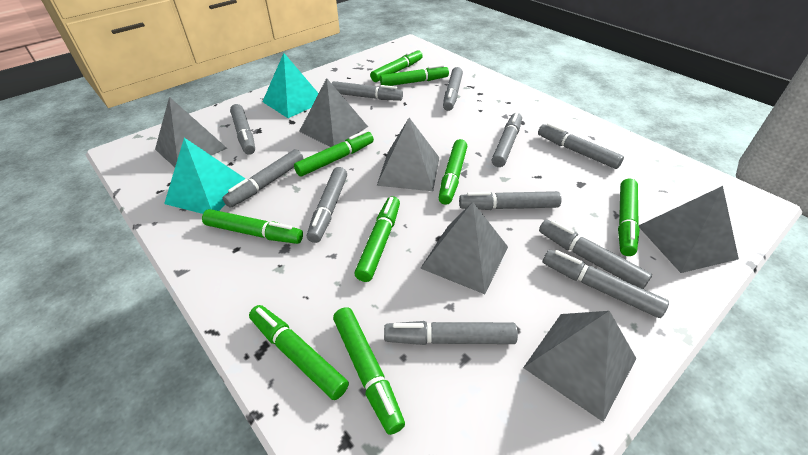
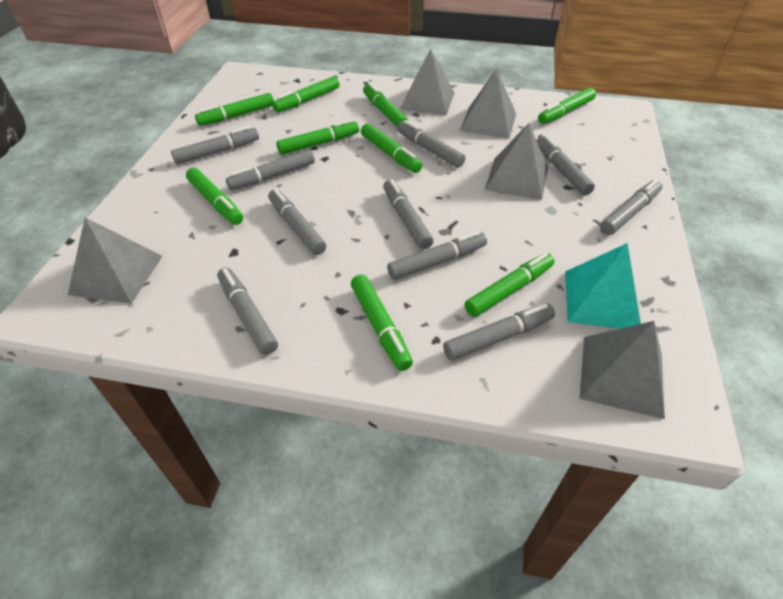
grey marker: 11 -> 10
grey pyramid: 6 -> 5
turquoise pyramid: 2 -> 1

